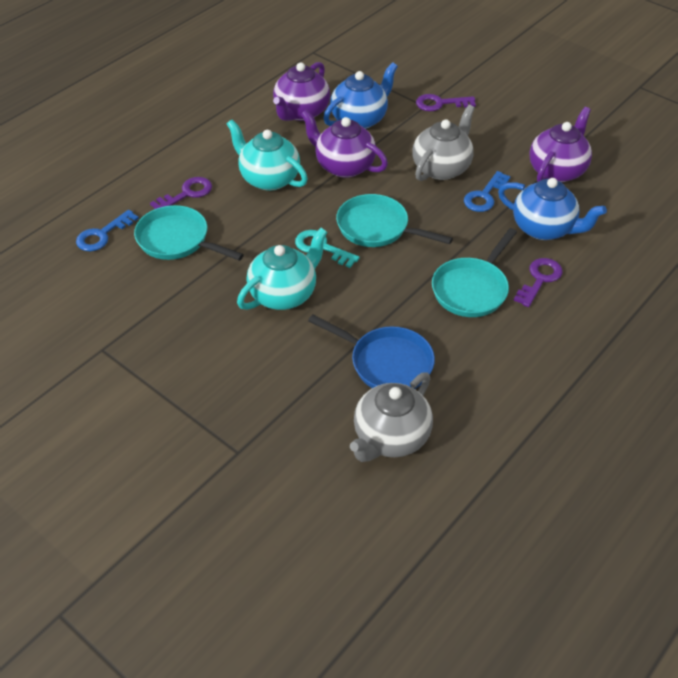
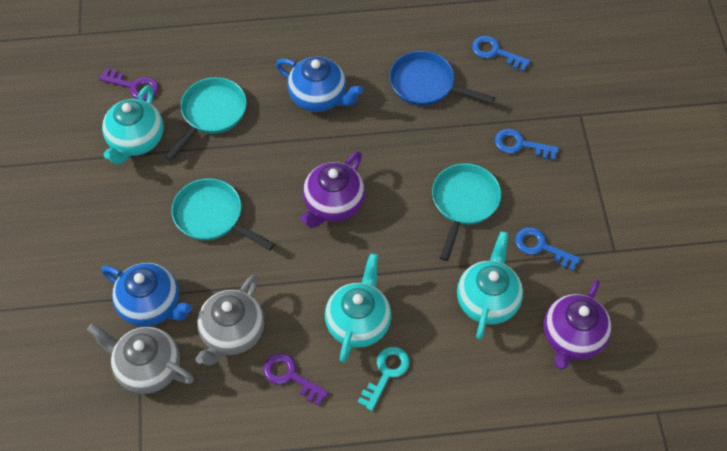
blue key: 2 -> 3
purple key: 3 -> 2
purple teapot: 3 -> 2
turquoise teapot: 2 -> 3

